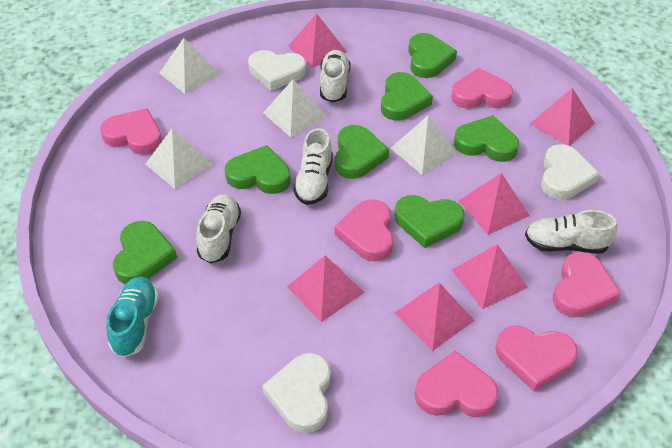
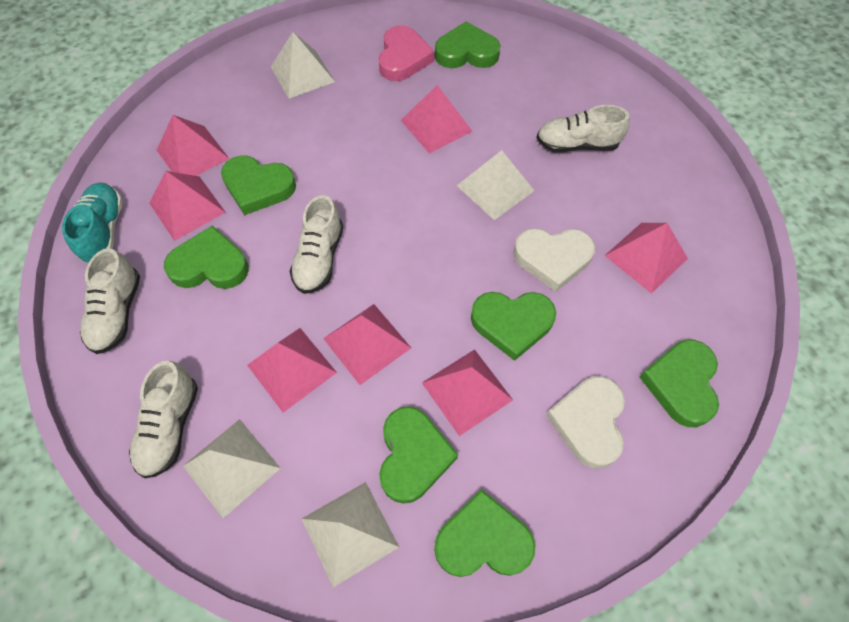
pink heart: 6 -> 1
pink pyramid: 6 -> 7
white heart: 3 -> 2

